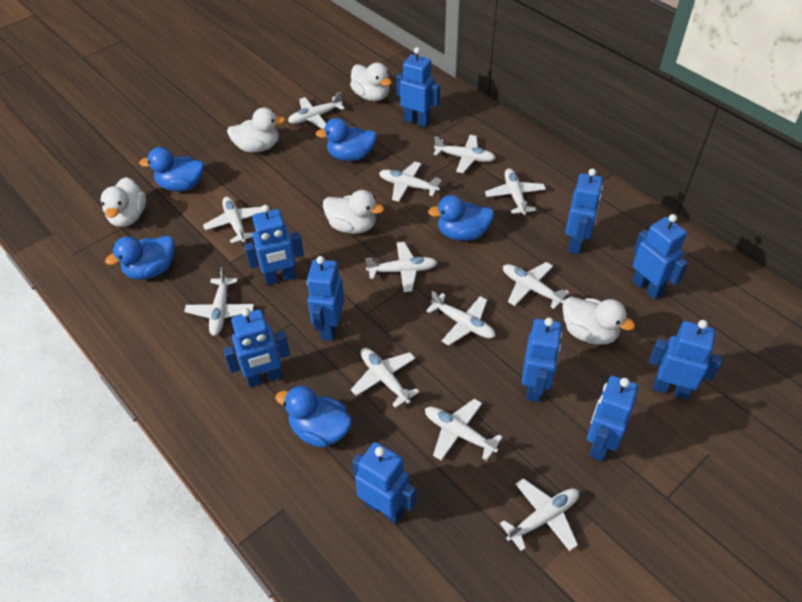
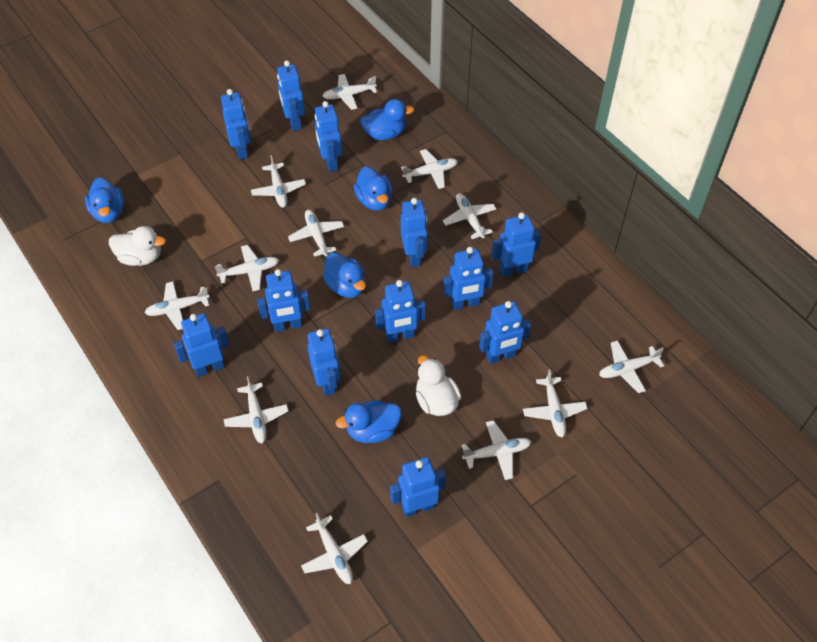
blue robot: 10 -> 12
white duck: 5 -> 2

